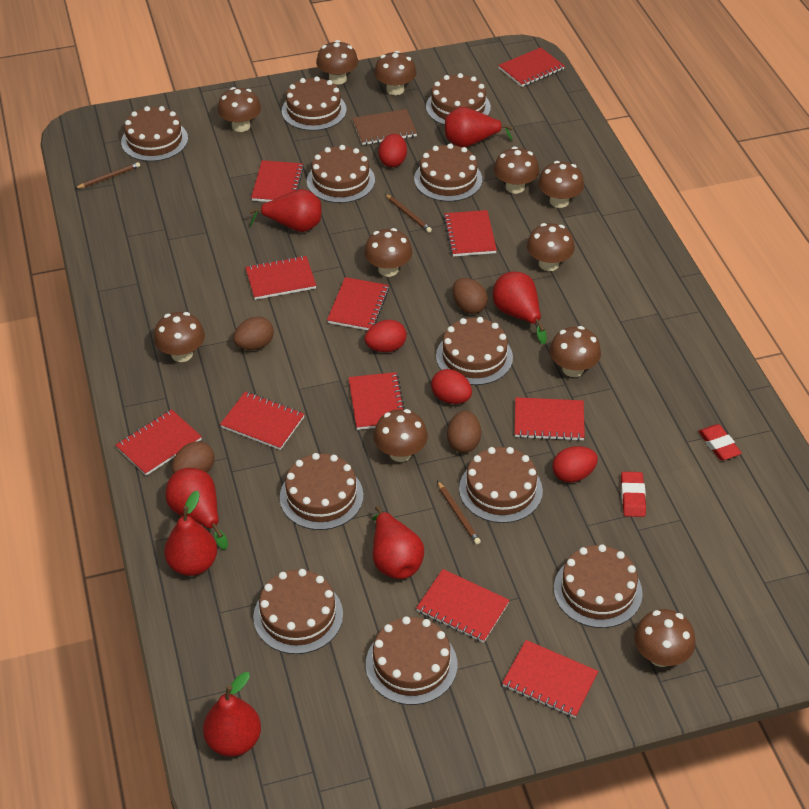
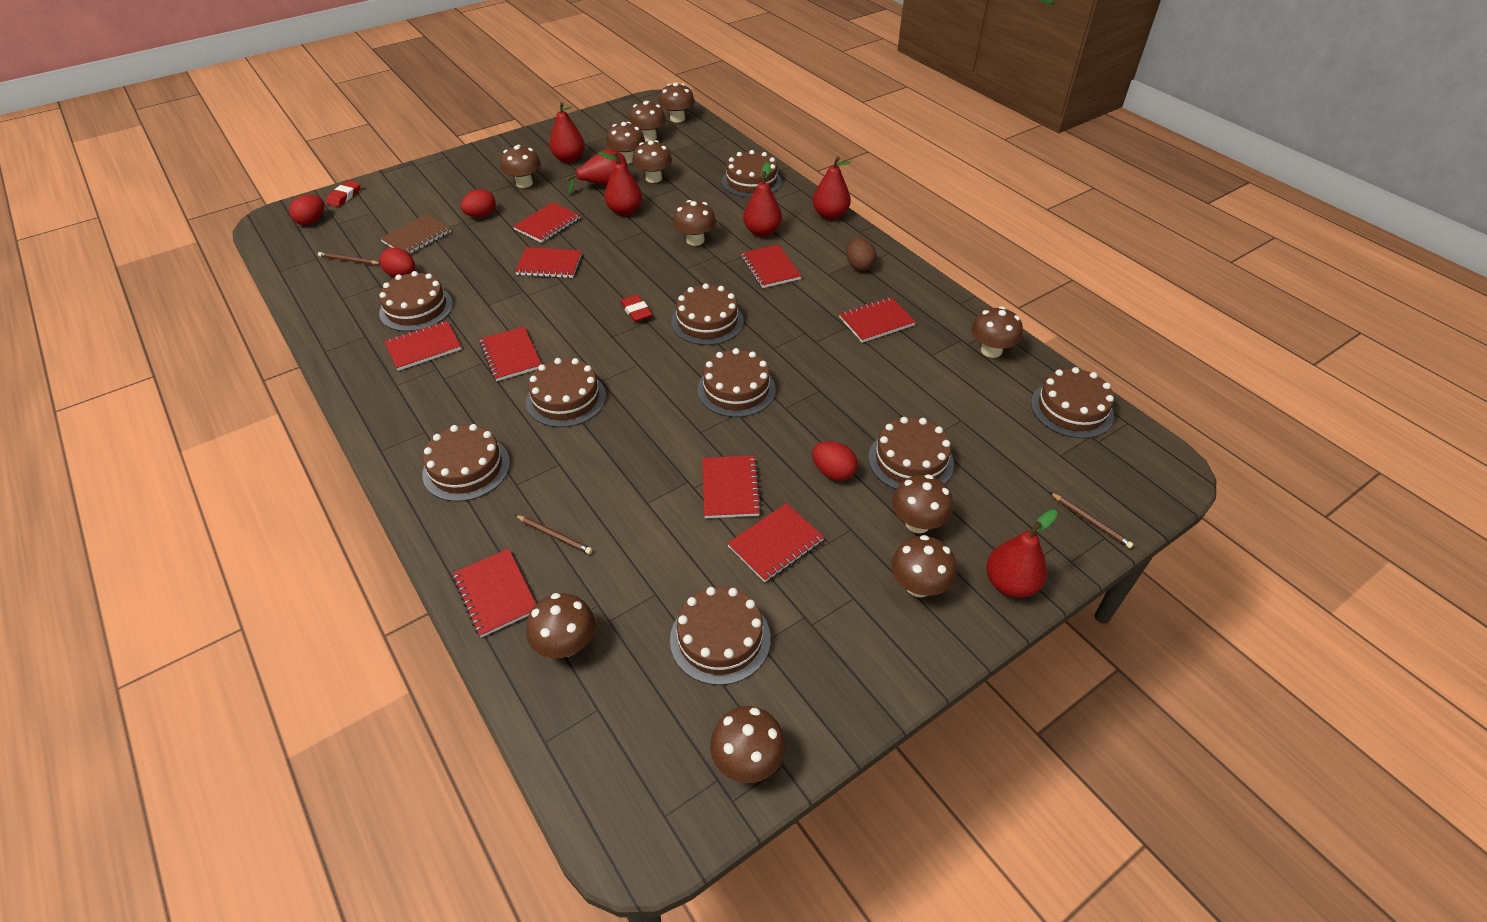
brown cake: 11 -> 9
brown egg: 4 -> 1
red notebook: 11 -> 9
red pear: 7 -> 6

